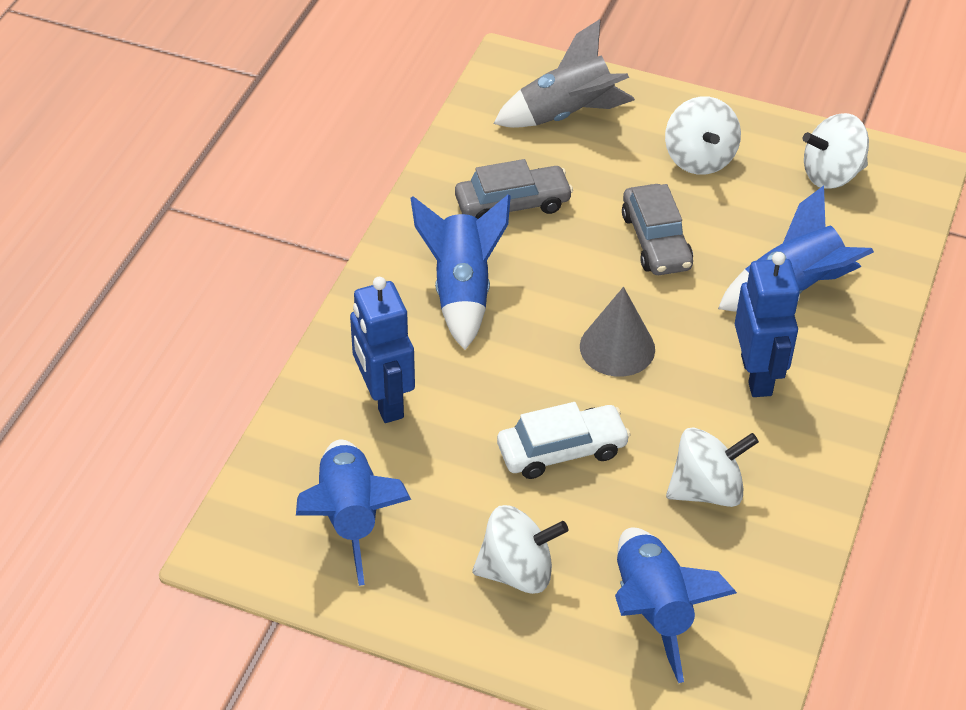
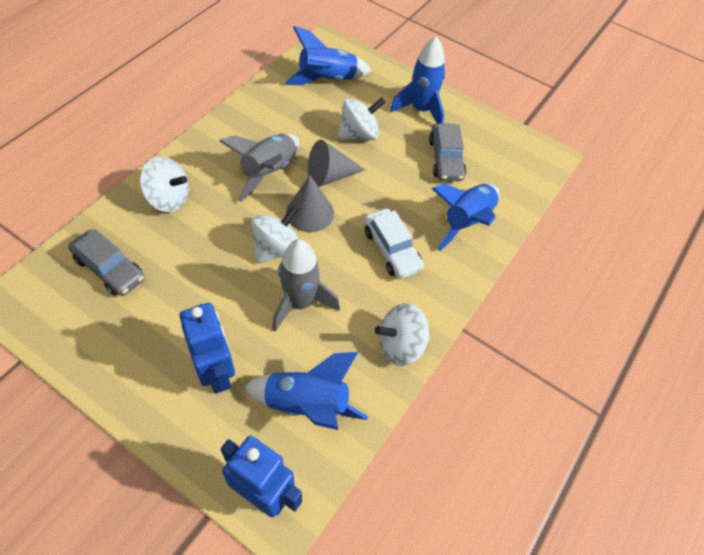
grey cone: 1 -> 2
grey rocket: 1 -> 2

